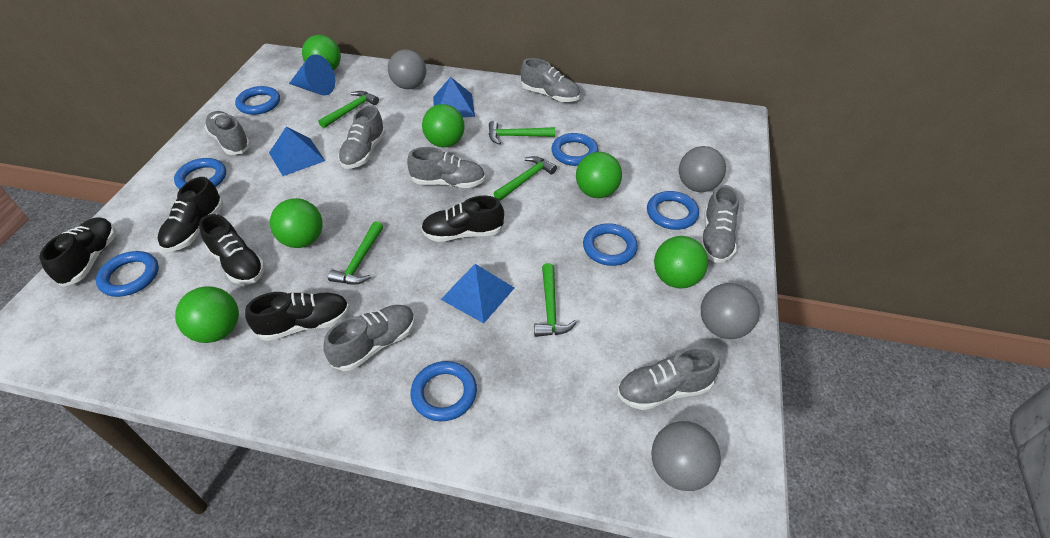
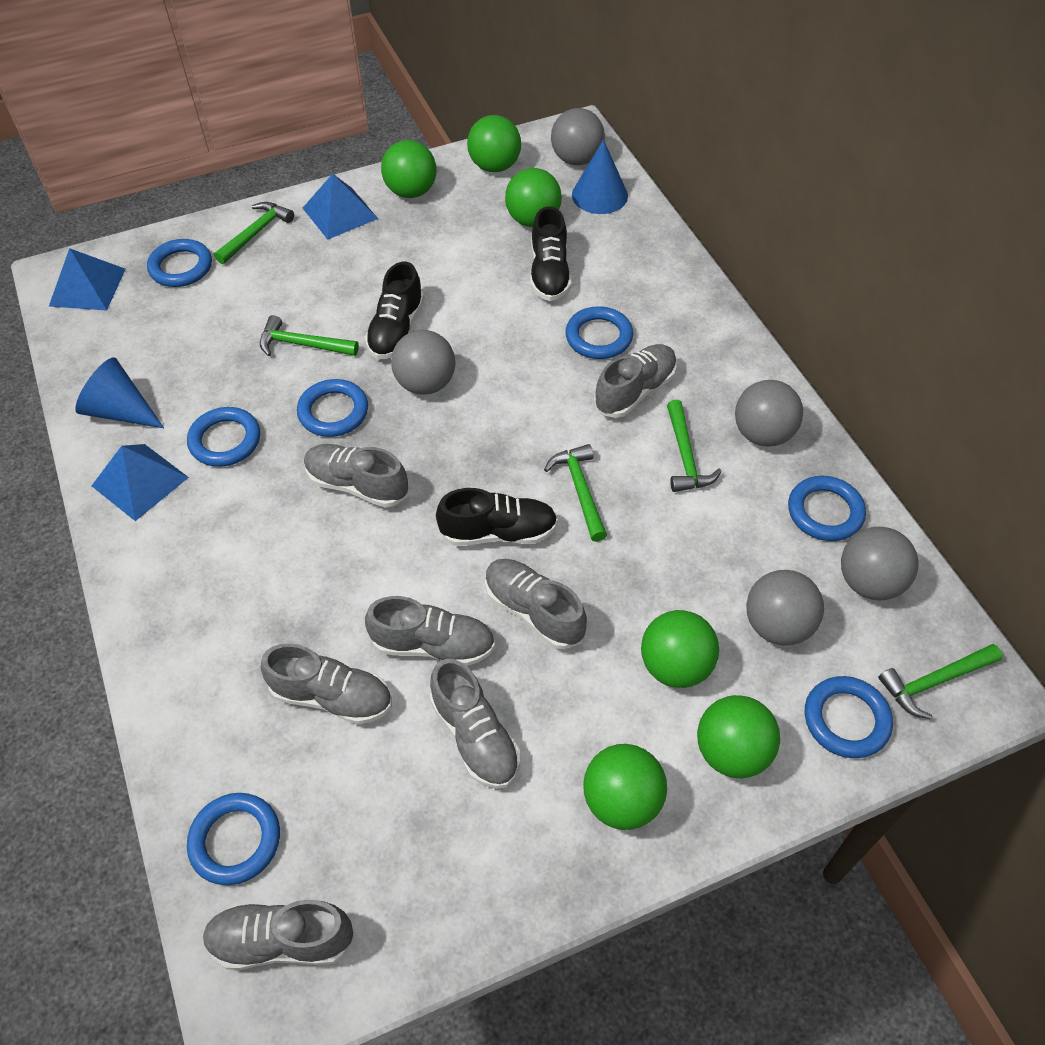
black shoe: 5 -> 3
blue cone: 1 -> 2
grey ball: 4 -> 5

